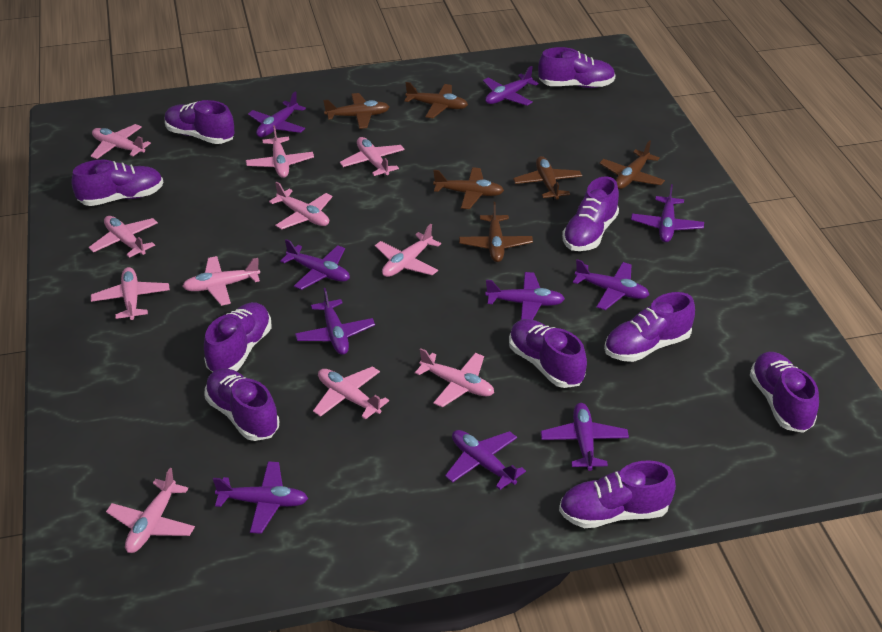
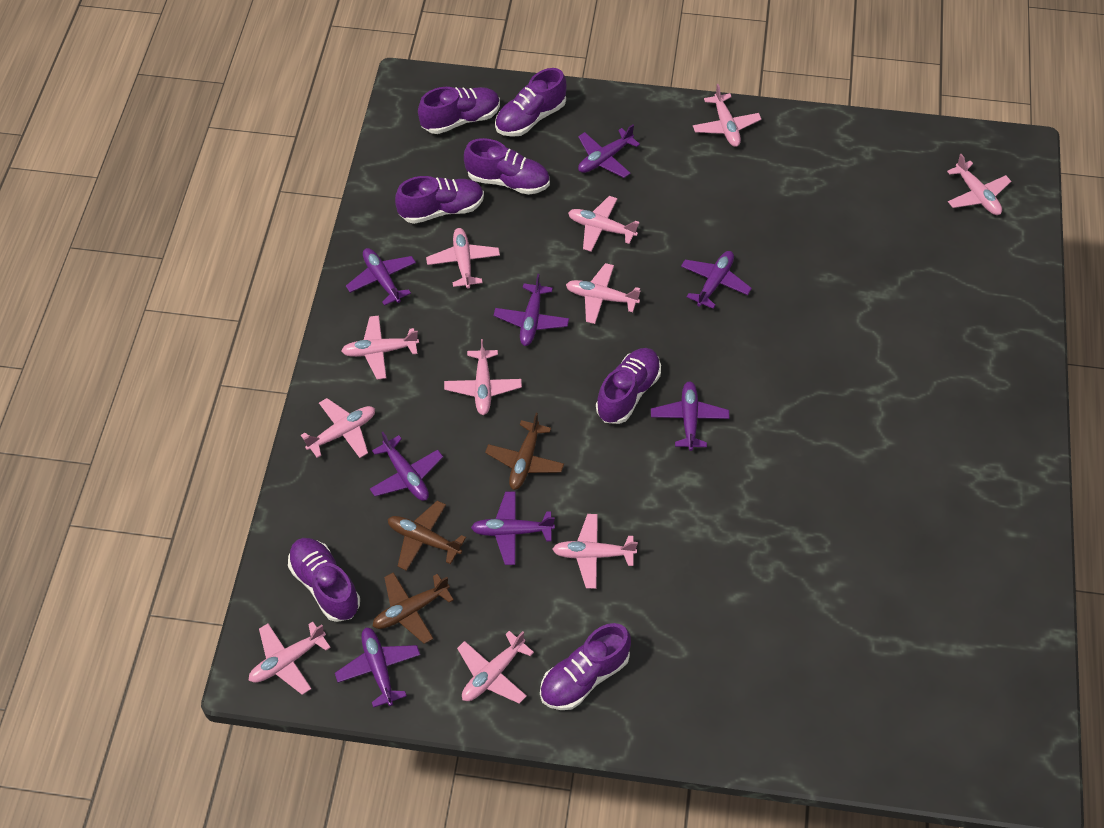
brown plane: 6 -> 3
purple plane: 10 -> 8
purple shoe: 10 -> 7

